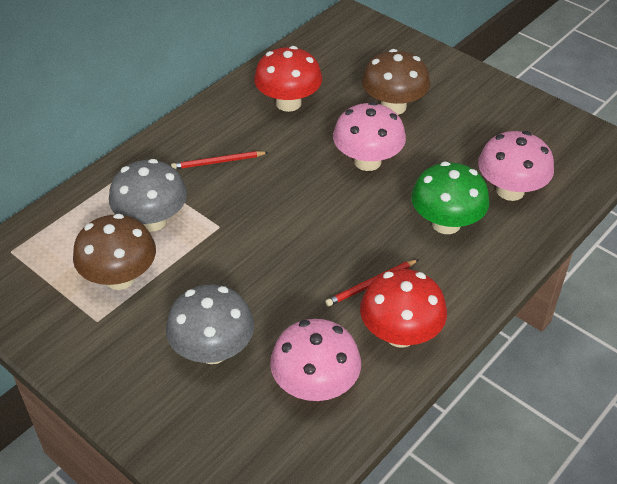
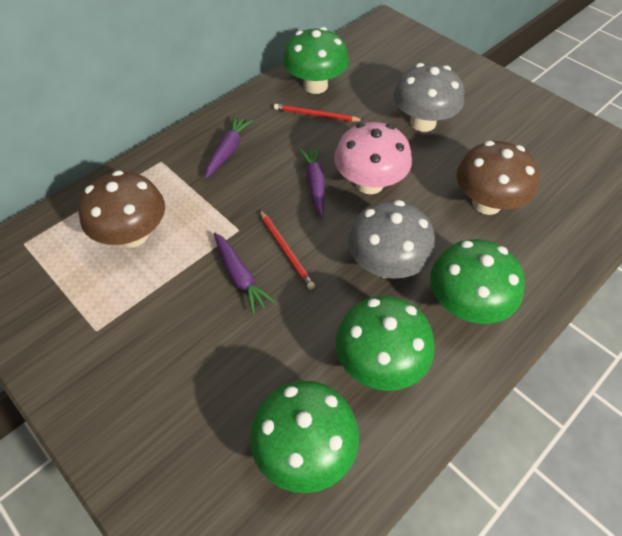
green mushroom: 1 -> 4
pink mushroom: 3 -> 1
purple carrot: 0 -> 3
red mushroom: 2 -> 0

